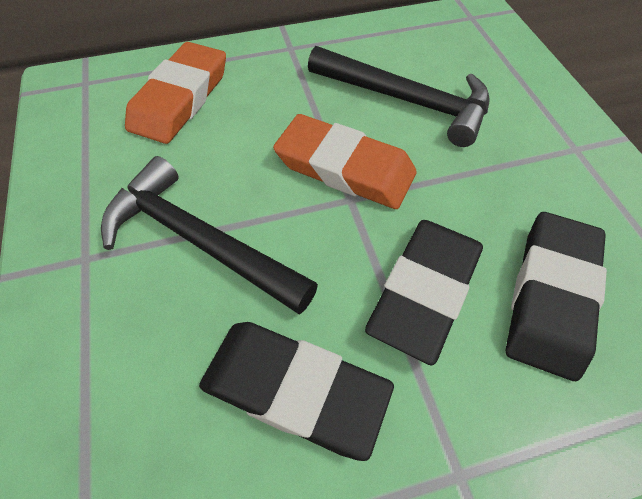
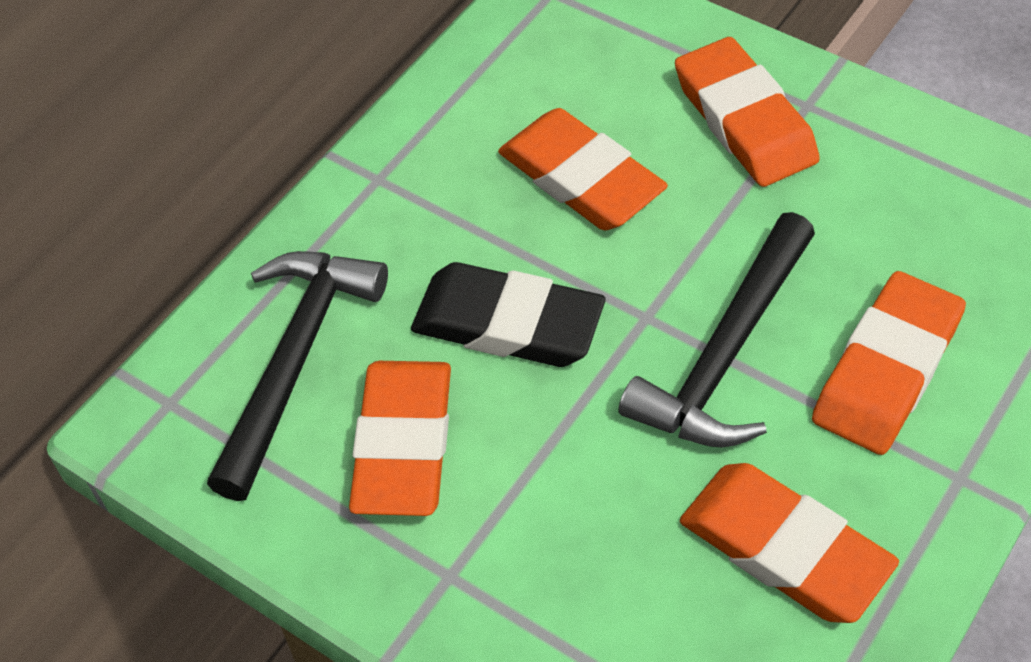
black eraser: 3 -> 1
orange eraser: 2 -> 5

